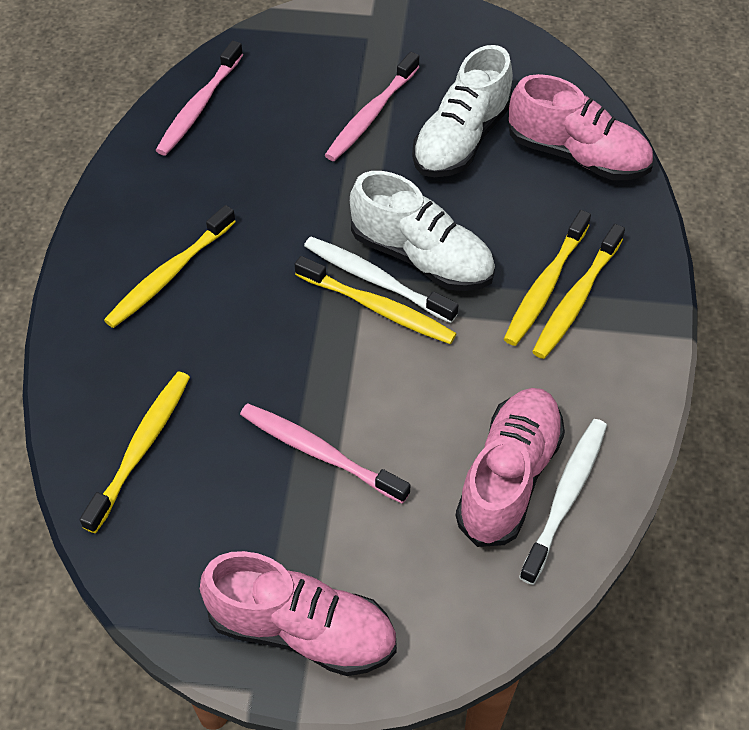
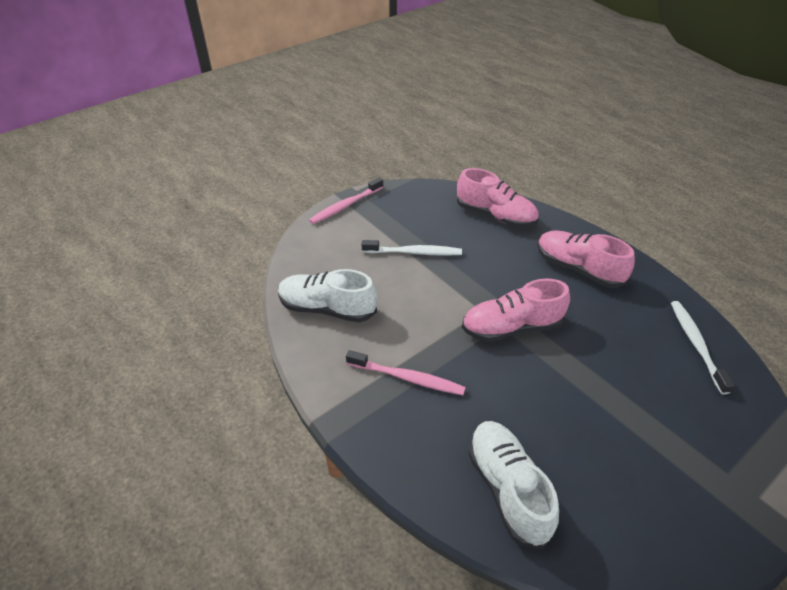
pink toothbrush: 3 -> 2
yellow toothbrush: 5 -> 0

